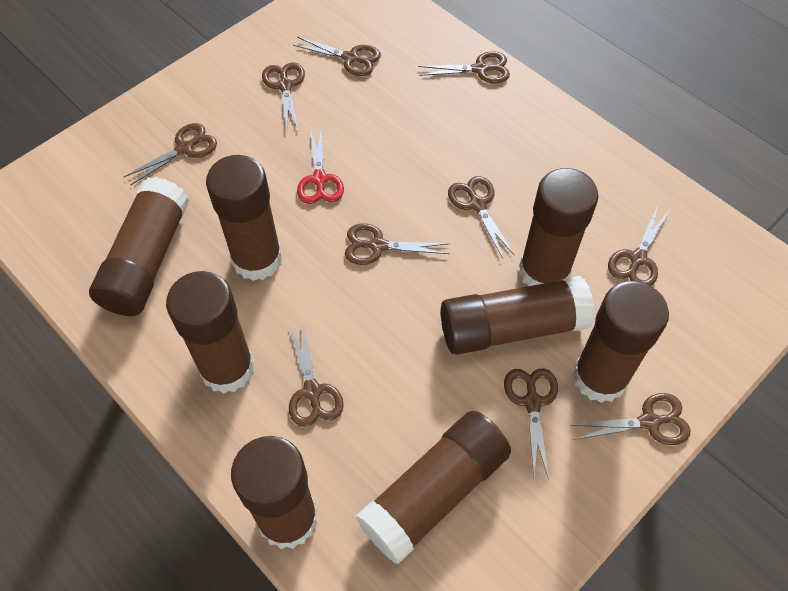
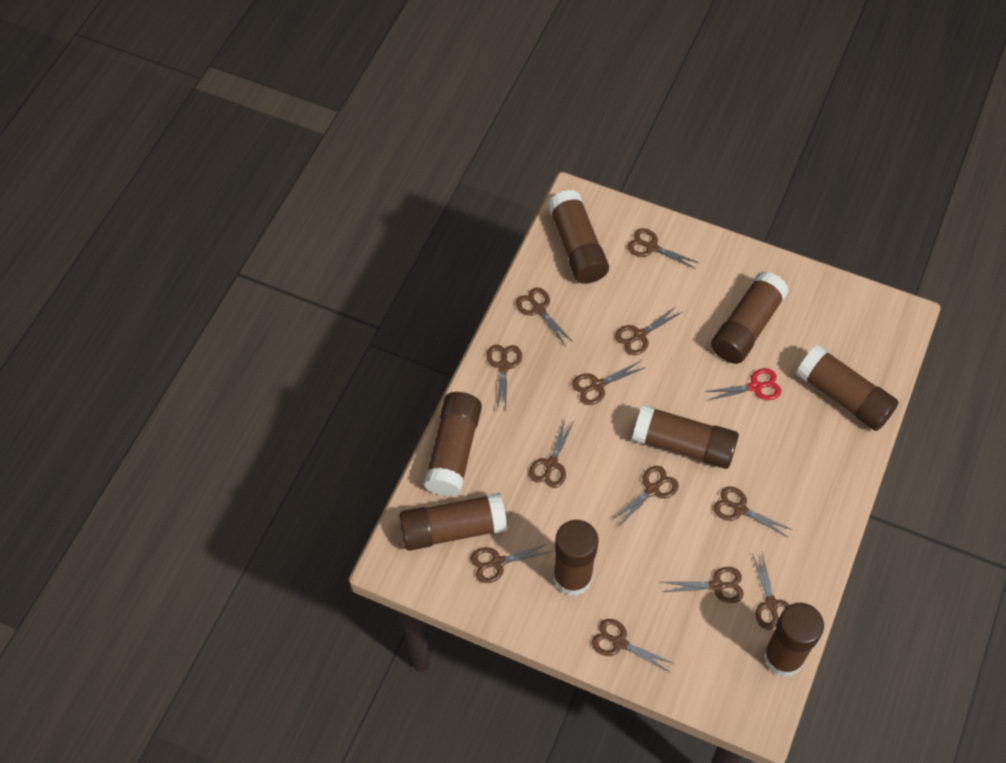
brown scissors: 10 -> 12

